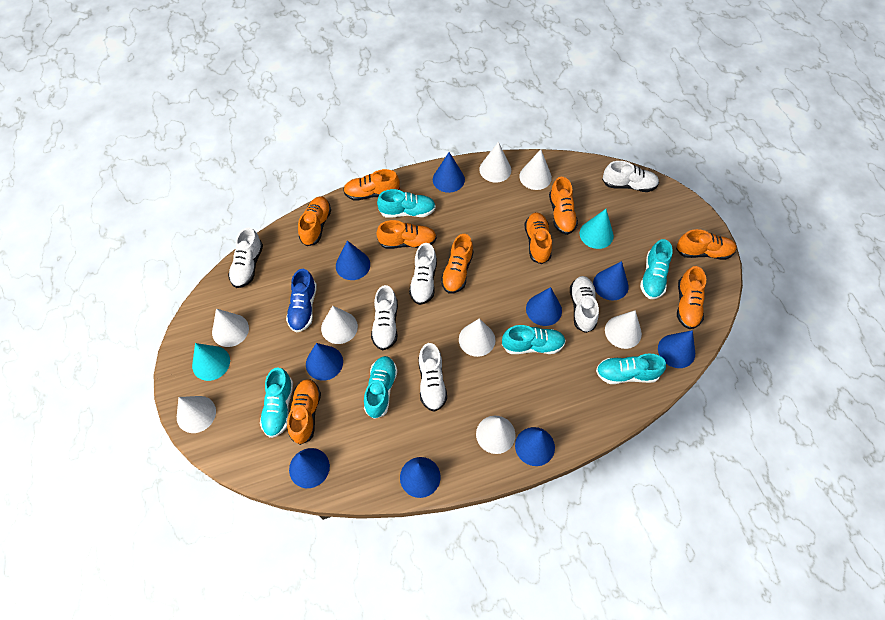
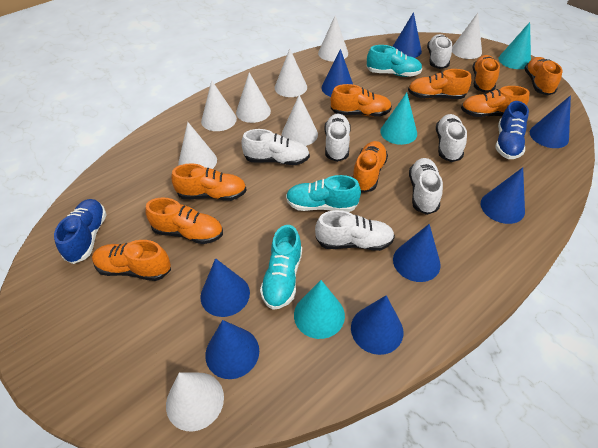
blue cone: 9 -> 8
blue shoe: 1 -> 2
turquoise cone: 2 -> 3
turquoise shoe: 6 -> 3

